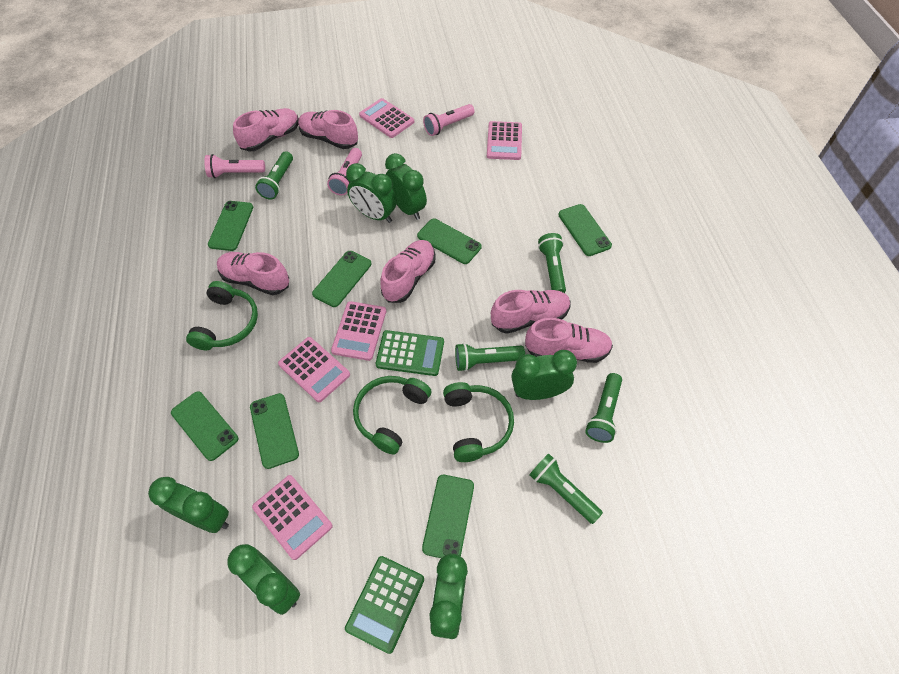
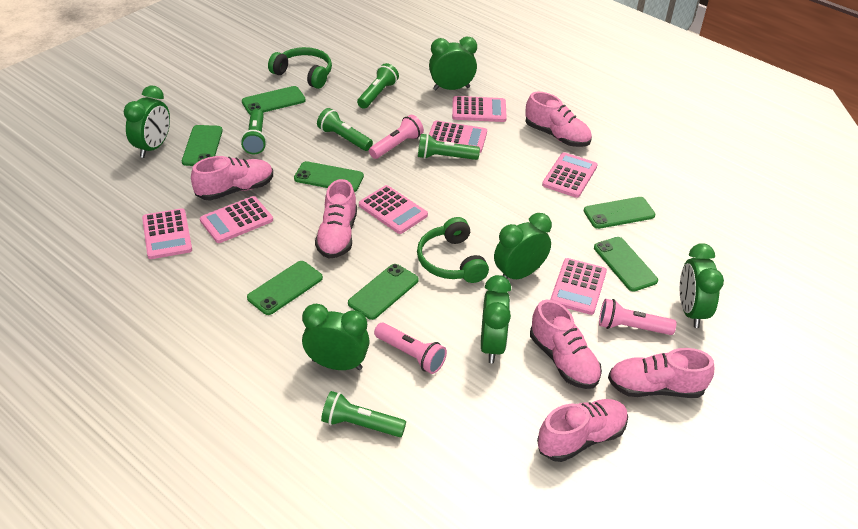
green calculator: 2 -> 0
green headphones: 3 -> 2
pink calculator: 5 -> 7

